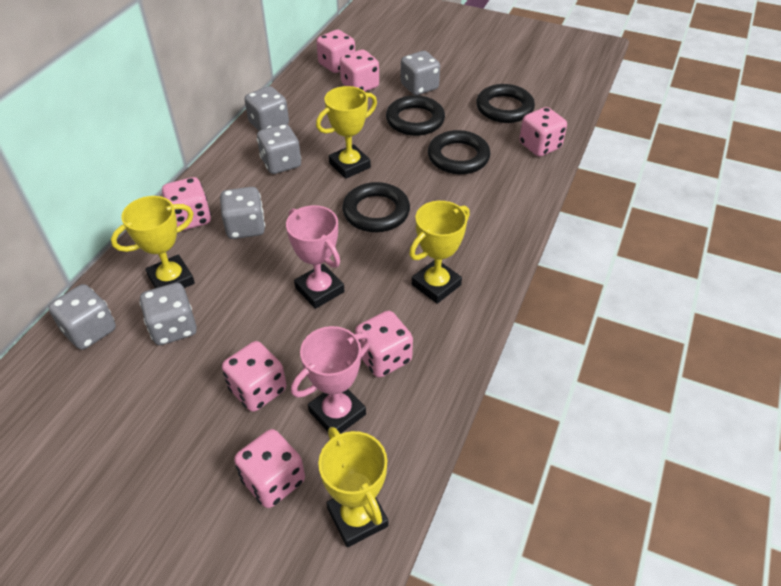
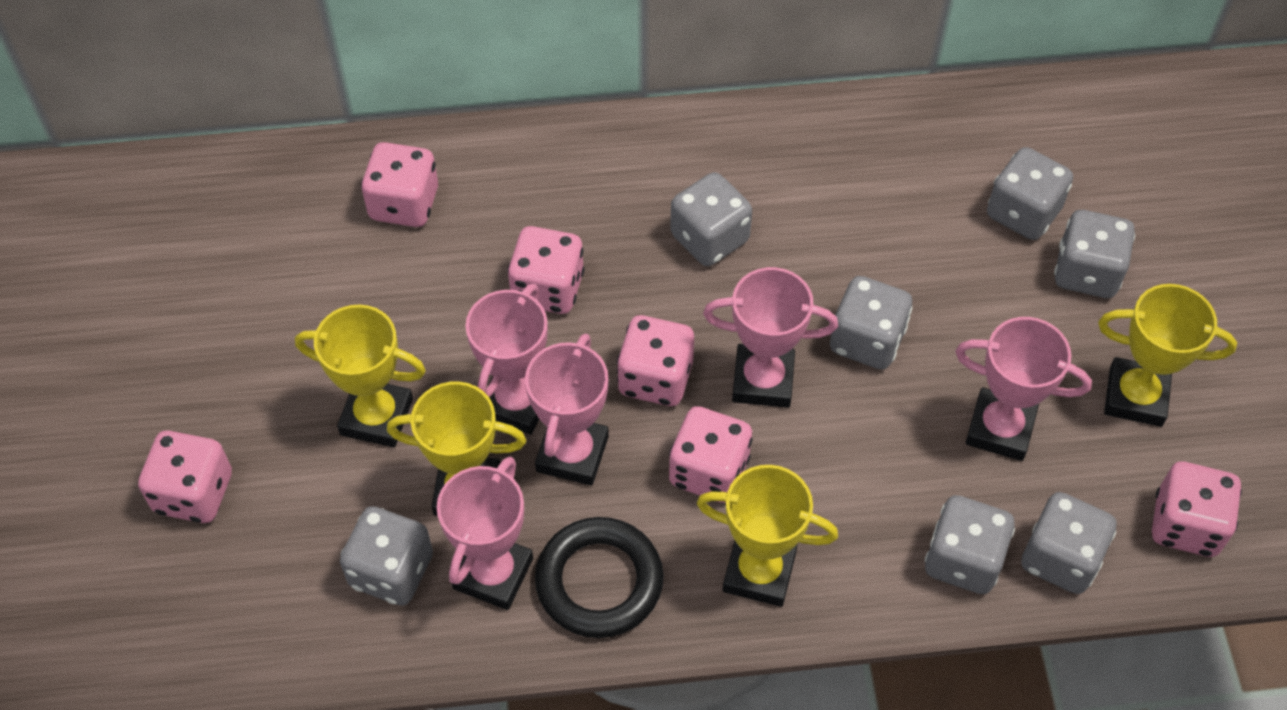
black ring: 4 -> 1
grey dice: 6 -> 7
pink dice: 7 -> 6
pink trophy: 2 -> 5

